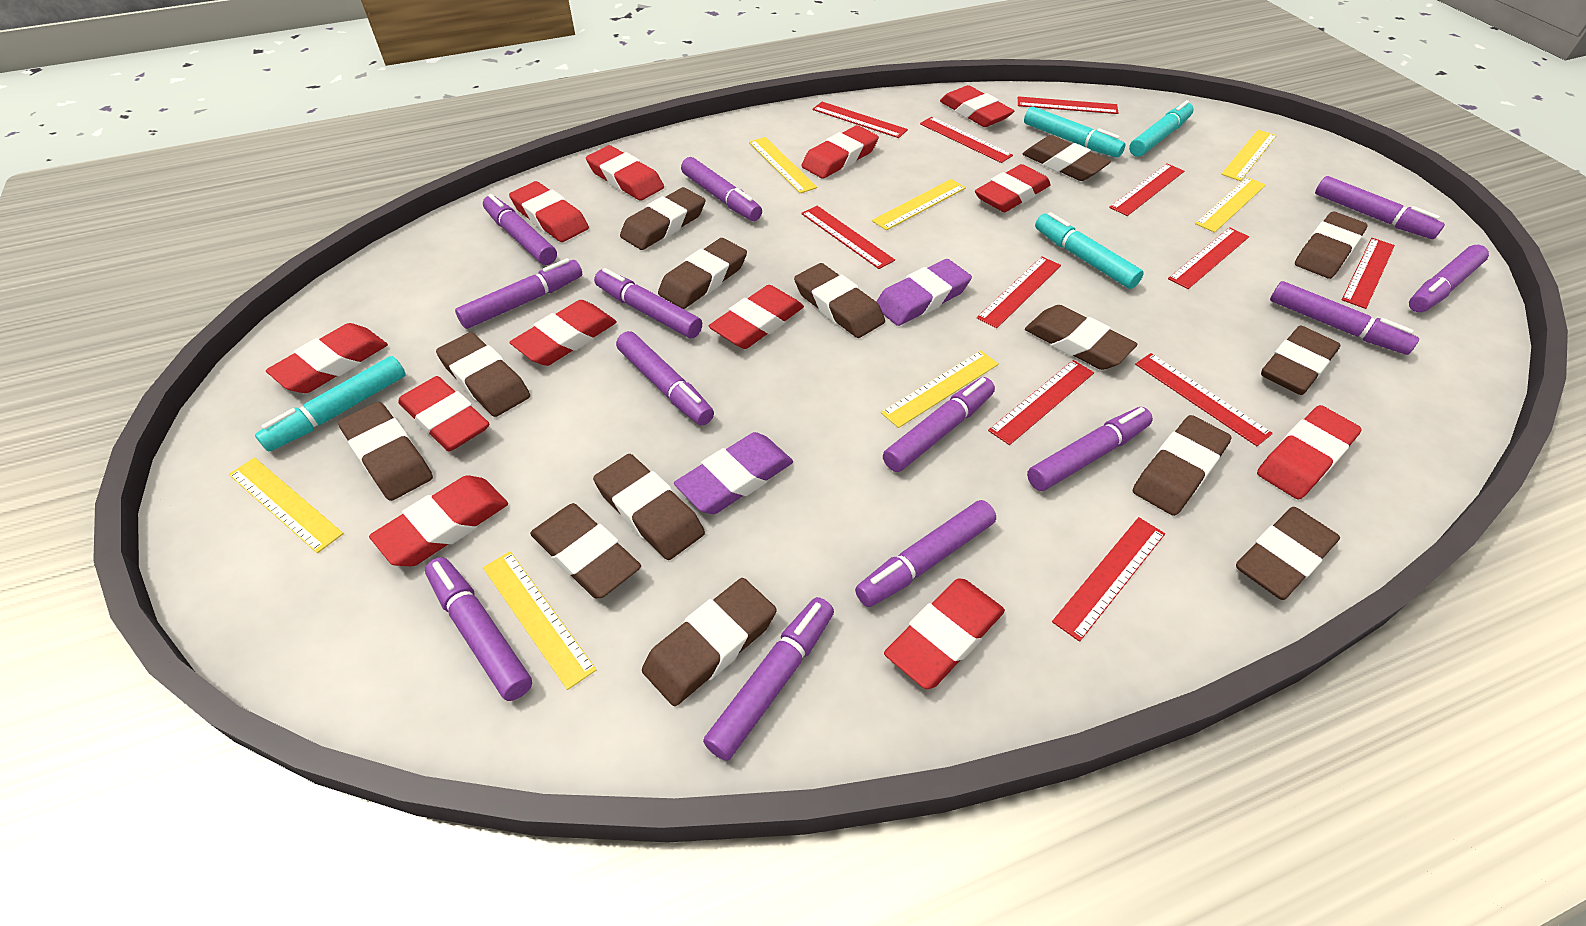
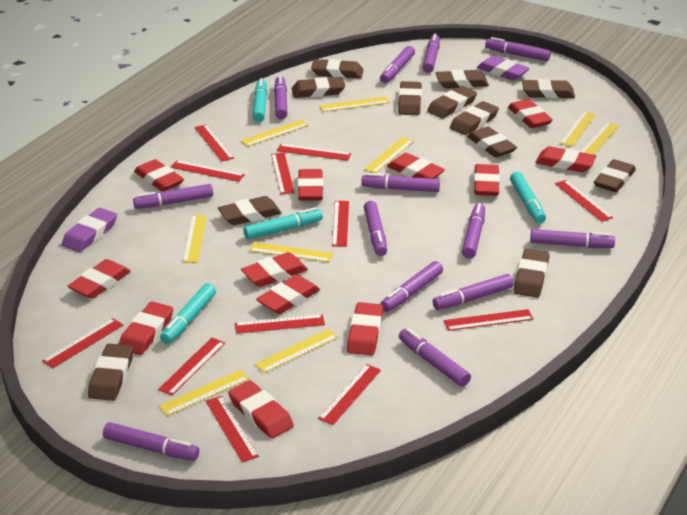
brown eraser: 14 -> 12
red ruler: 11 -> 12
yellow ruler: 7 -> 9

